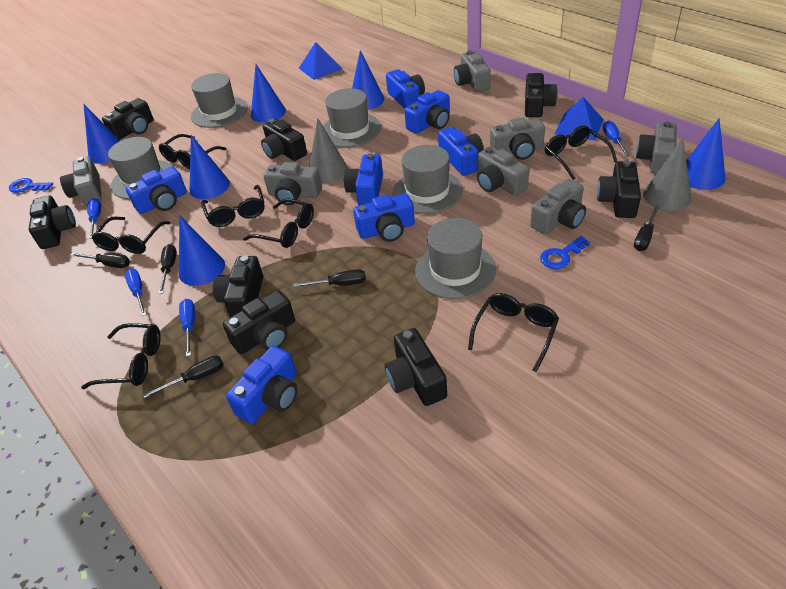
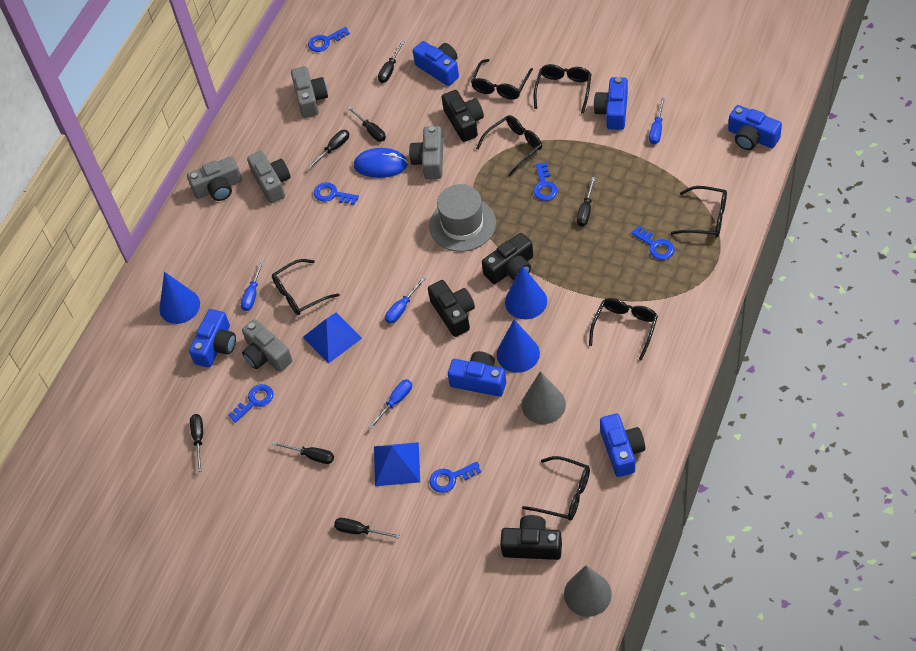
black camera: 8 -> 4
black screwdriver: 5 -> 7
blue camera: 7 -> 6
blue cone: 6 -> 3
blue key: 2 -> 6
blue mouse: 0 -> 1
grey camera: 7 -> 5
grey hat: 5 -> 1

